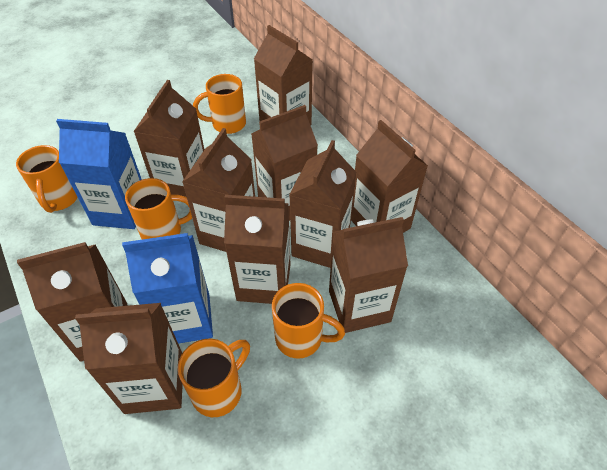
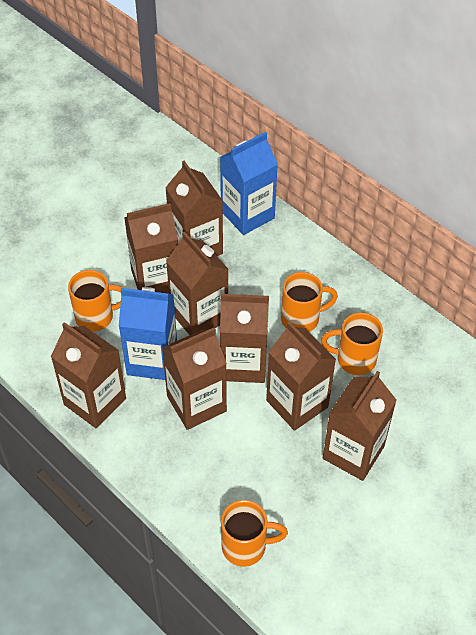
brown carton: 10 -> 8
orange mug: 5 -> 4

